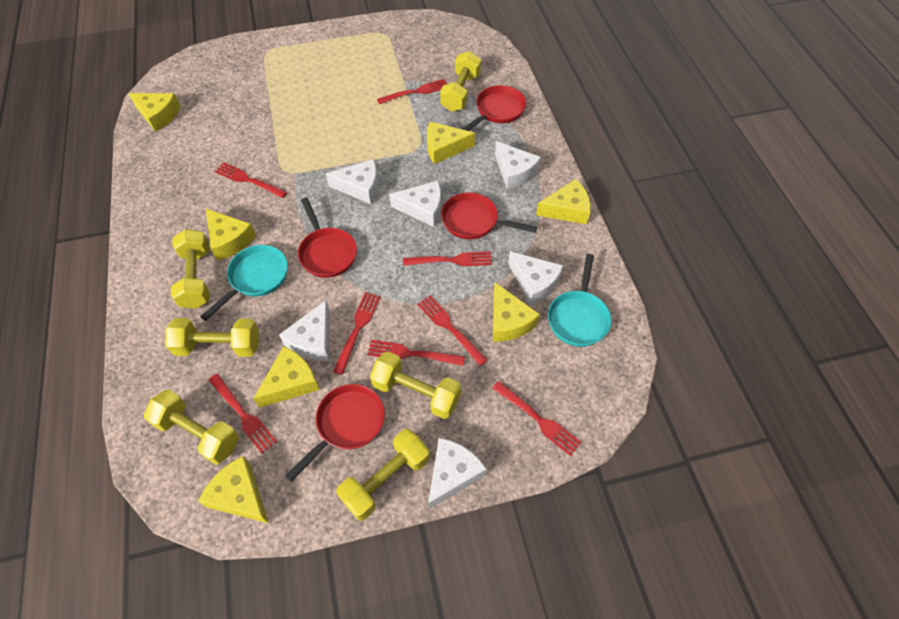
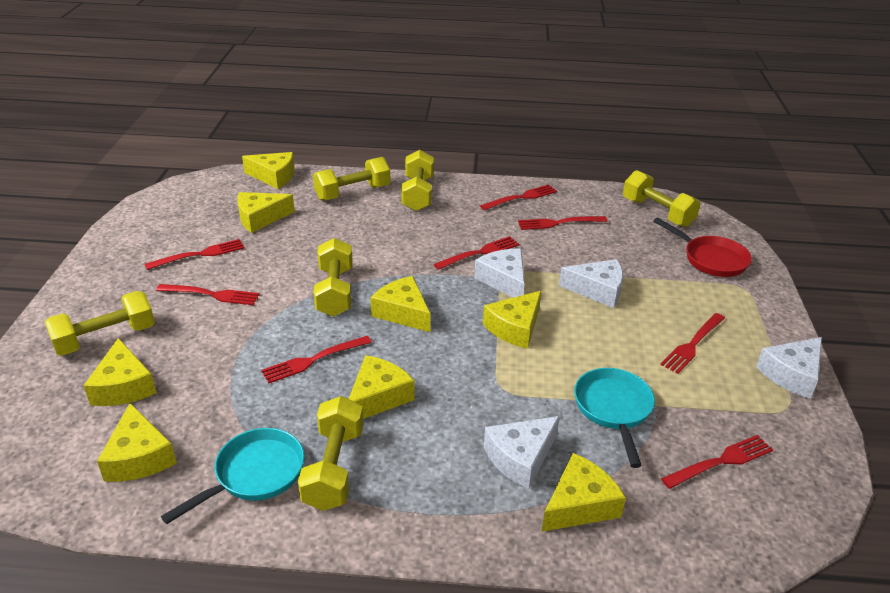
red pan: 4 -> 1
white cheese: 6 -> 4
yellow cheese: 7 -> 8

